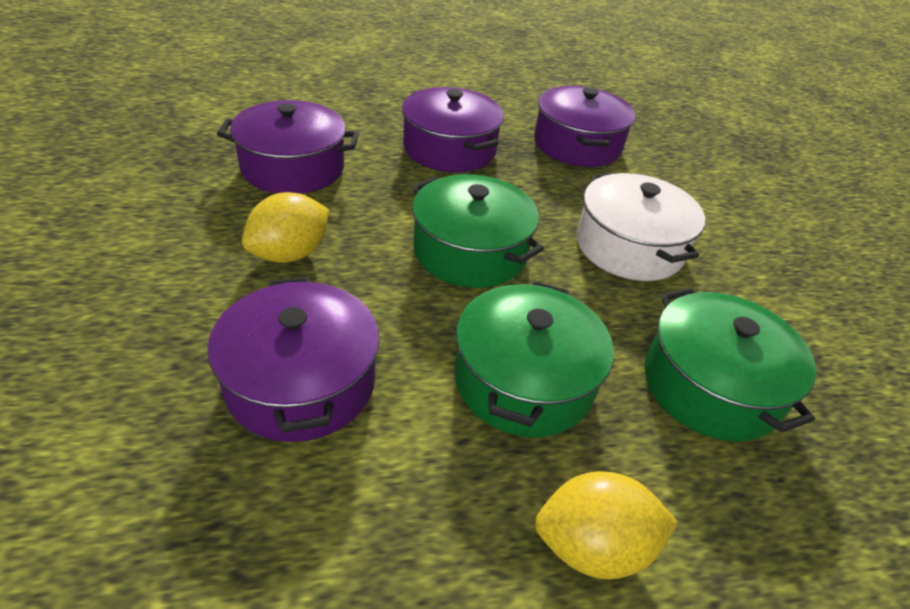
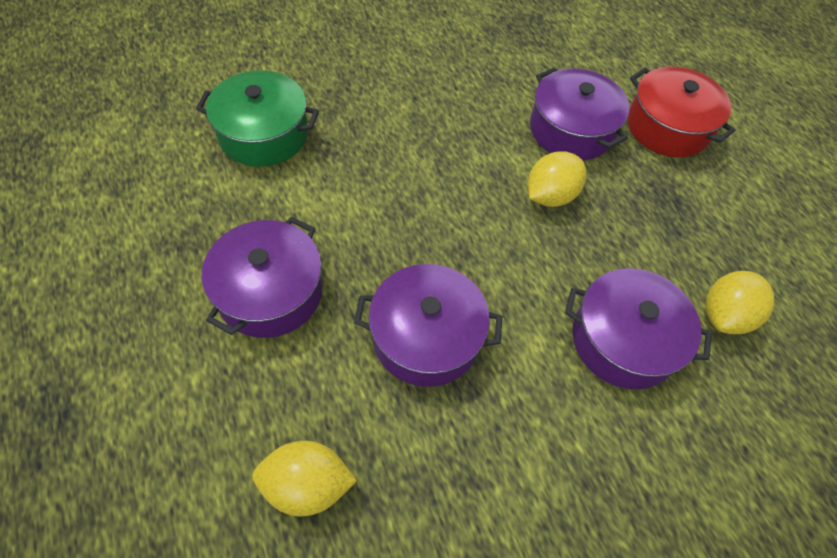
green pot: 3 -> 1
red pot: 0 -> 1
white pot: 1 -> 0
yellow lemon: 2 -> 3

